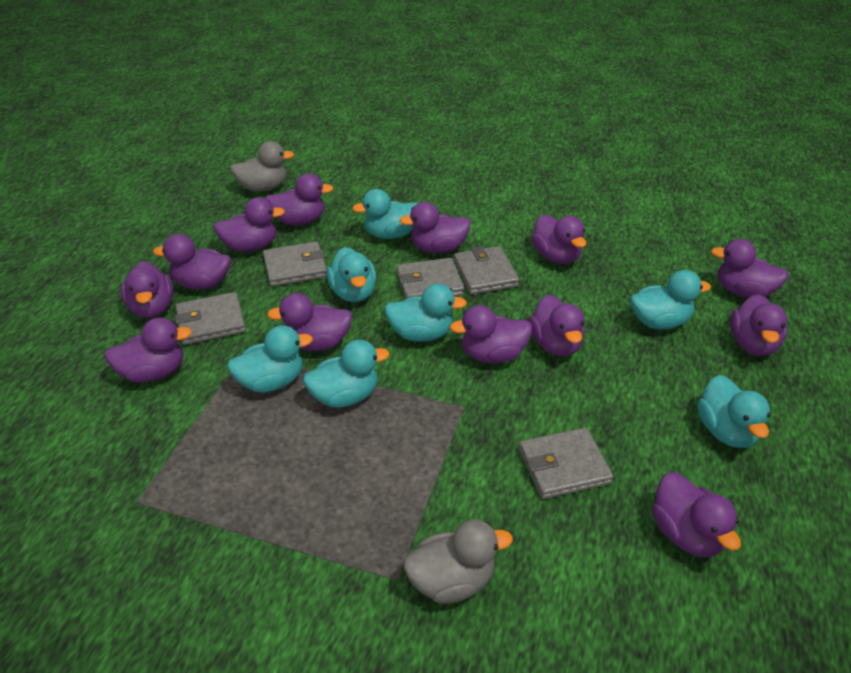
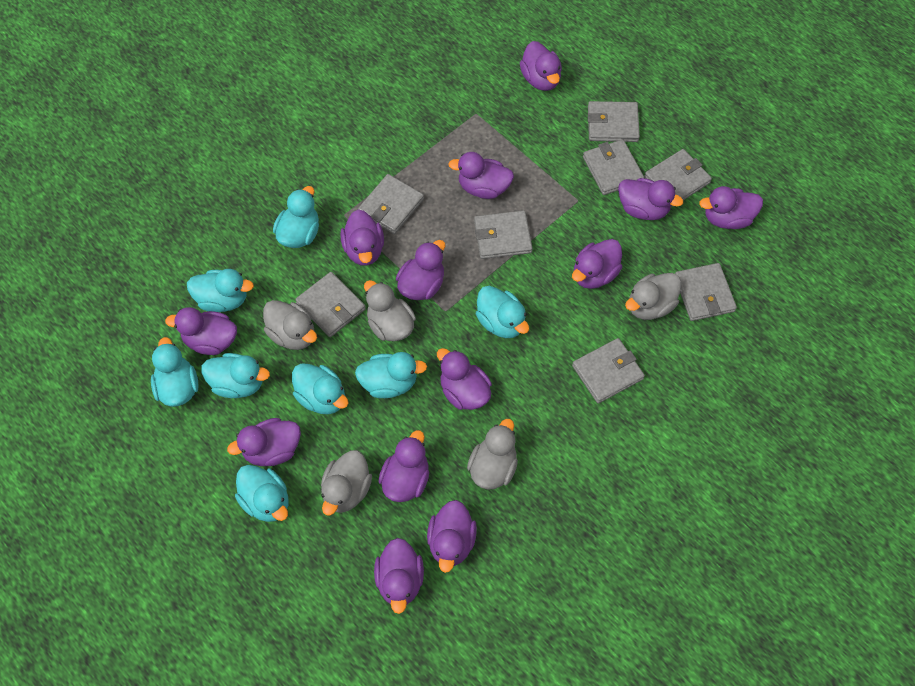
grey duck: 2 -> 5
grey wallet: 5 -> 8
turquoise duck: 7 -> 8

